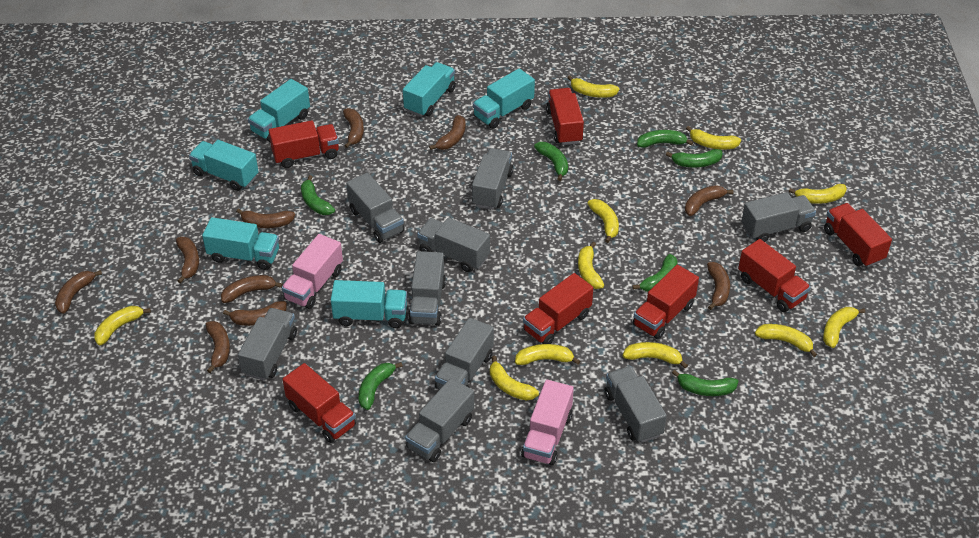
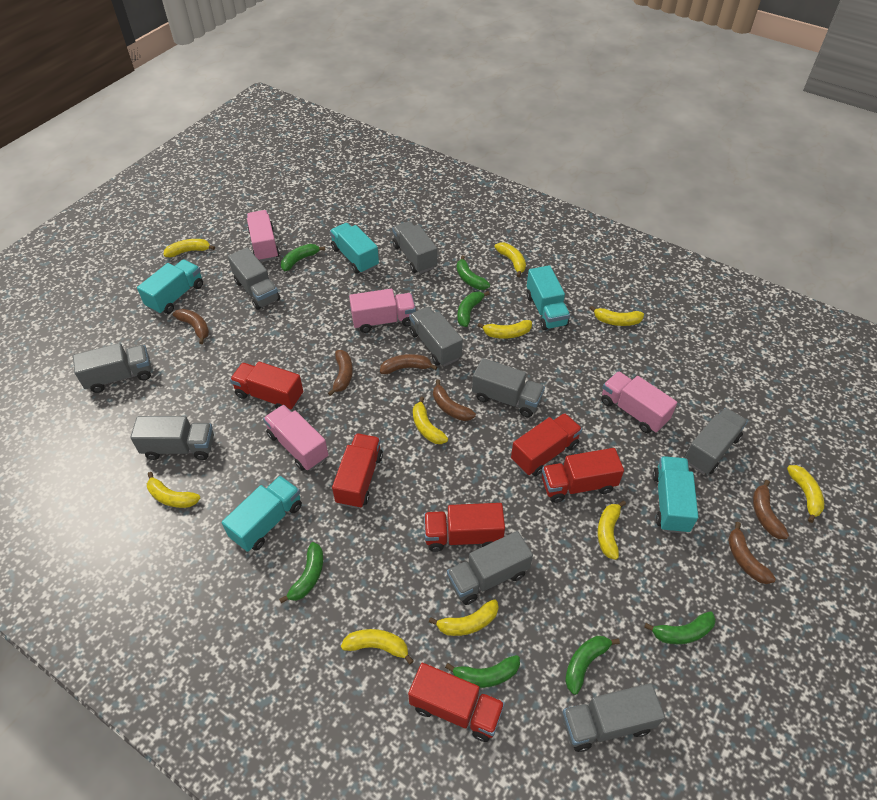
brown banana: 10 -> 6
pink truck: 2 -> 4
red truck: 7 -> 6
turquoise truck: 6 -> 5
yellow banana: 11 -> 10

